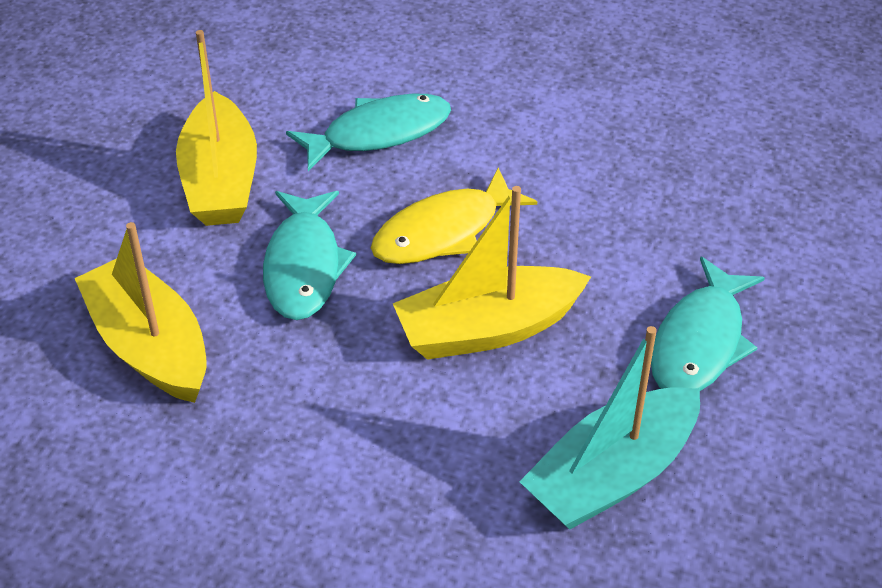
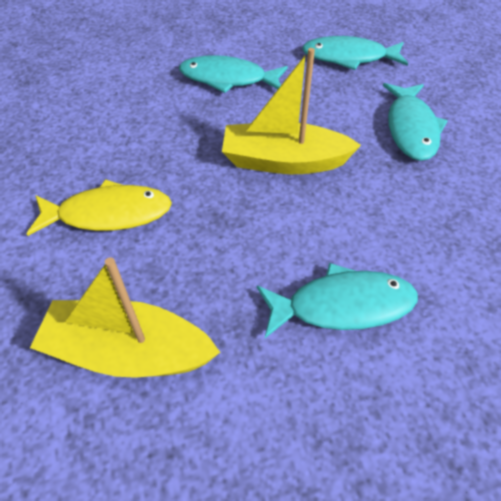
turquoise boat: 1 -> 0
turquoise fish: 3 -> 4
yellow boat: 3 -> 2

